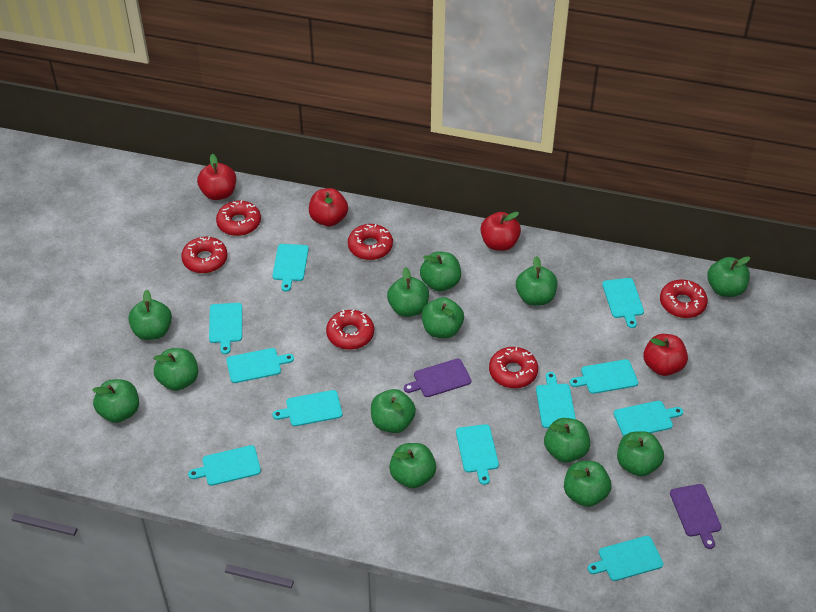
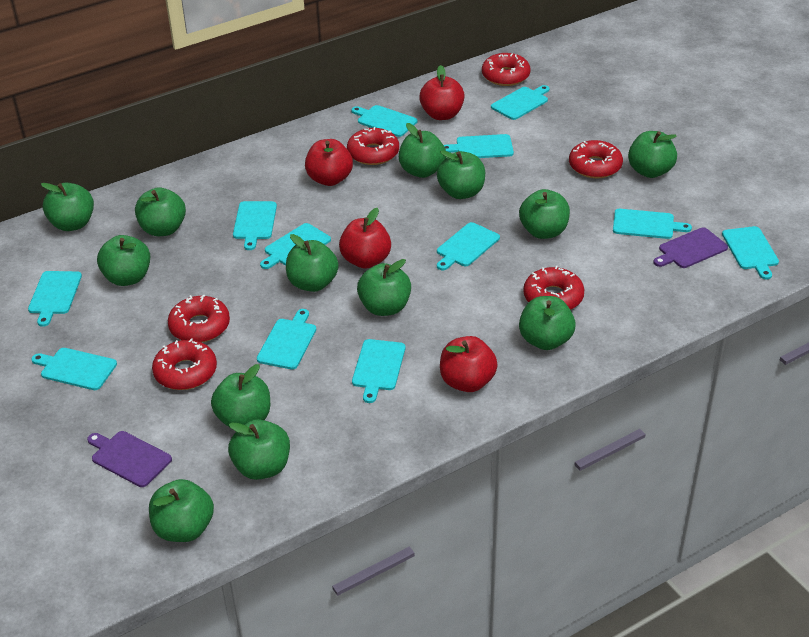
turquoise cutting board: 11 -> 12

